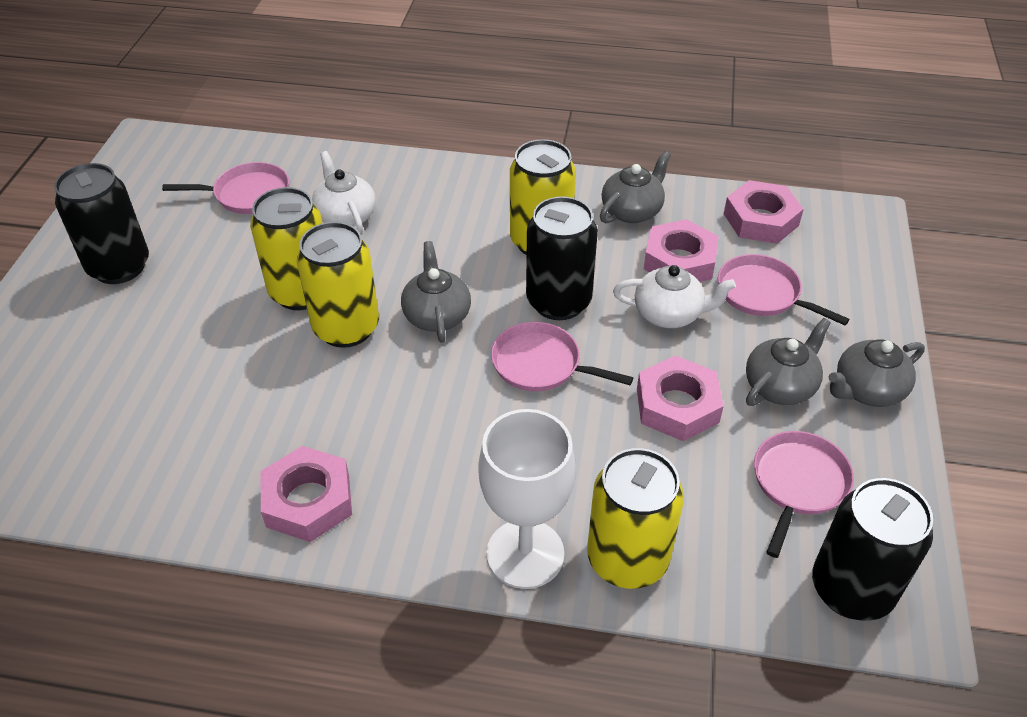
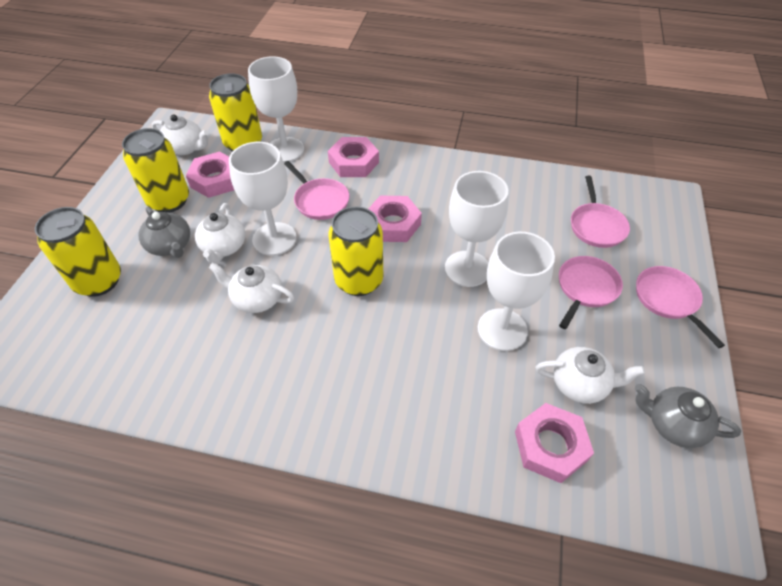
black can: 3 -> 0
grey teapot: 4 -> 2
white goblet: 1 -> 4
white teapot: 2 -> 4

